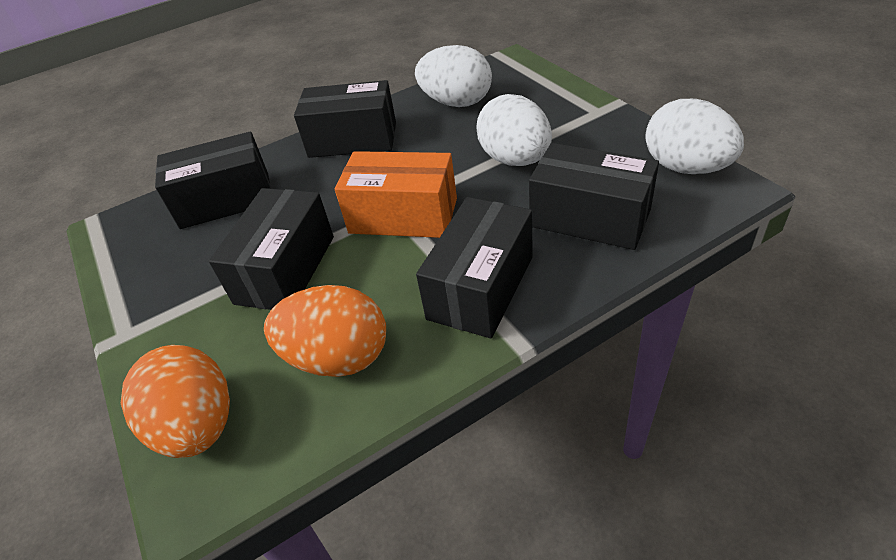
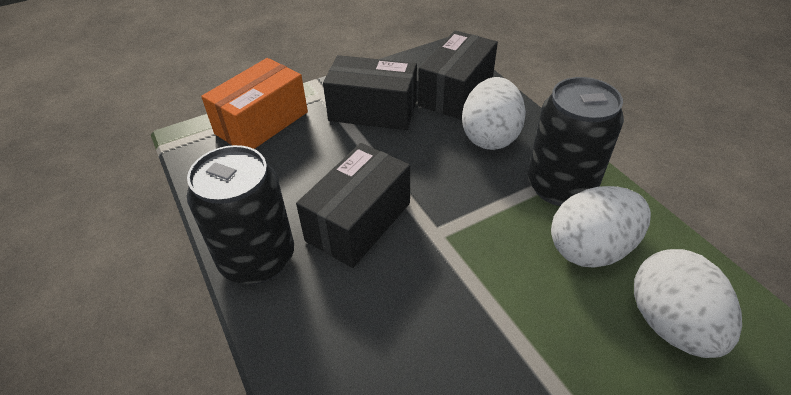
black box: 5 -> 3
black can: 0 -> 2
orange egg: 2 -> 0

